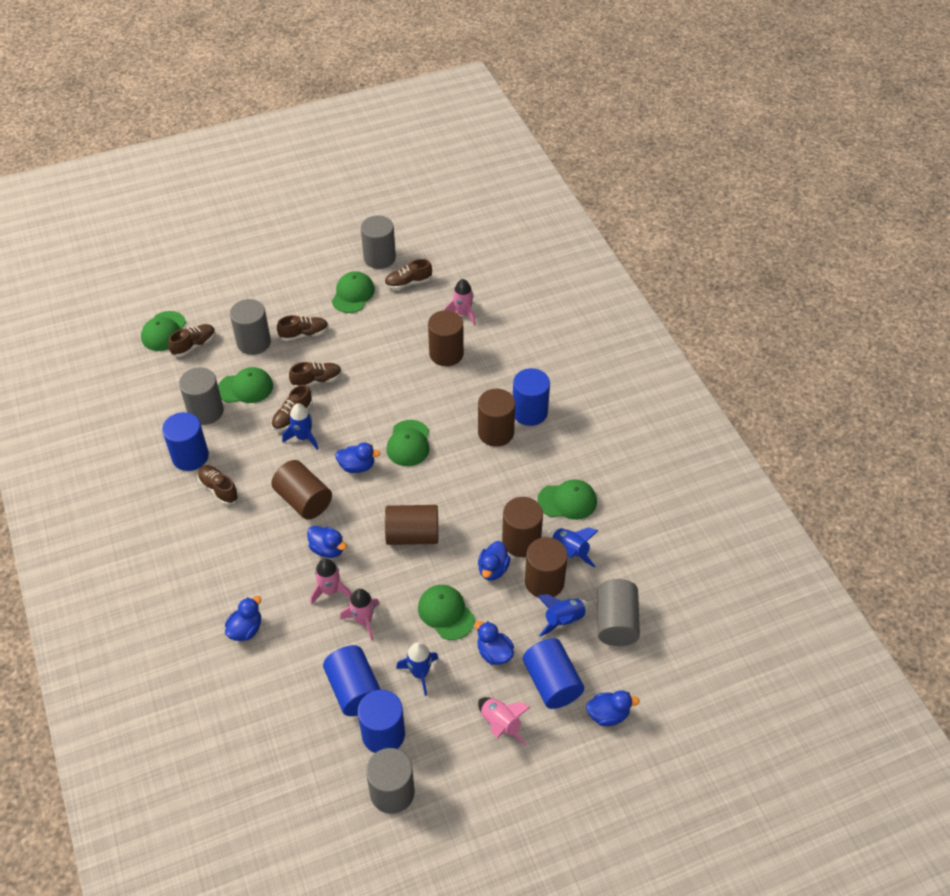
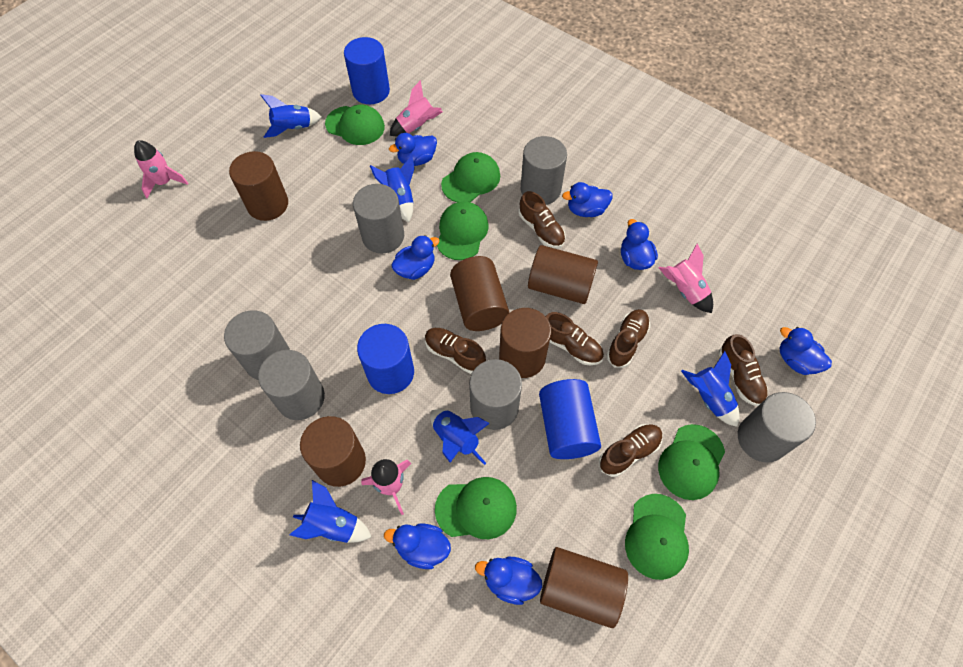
blue cylinder: 5 -> 3
blue duck: 6 -> 7
blue rocket: 4 -> 5
grey cylinder: 5 -> 6

